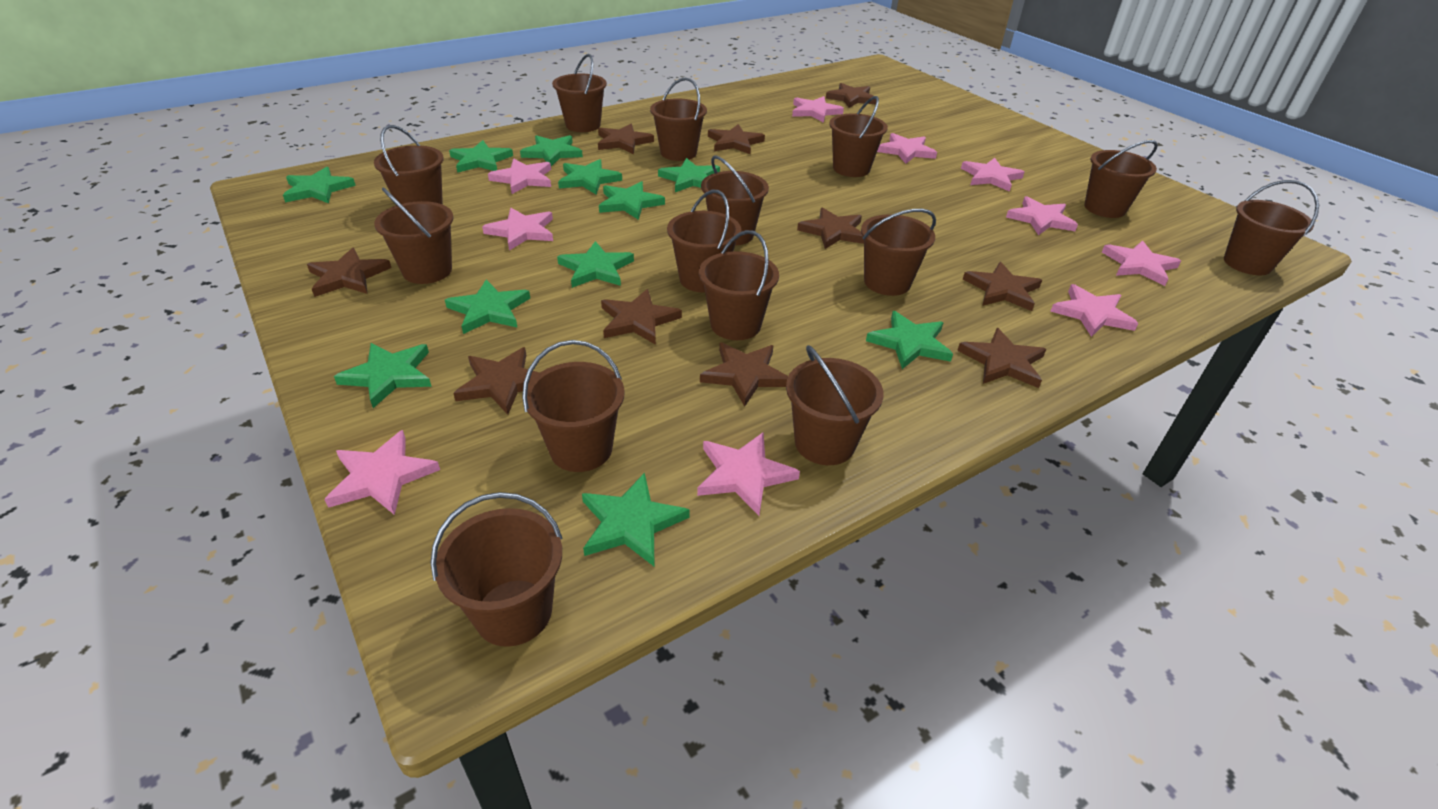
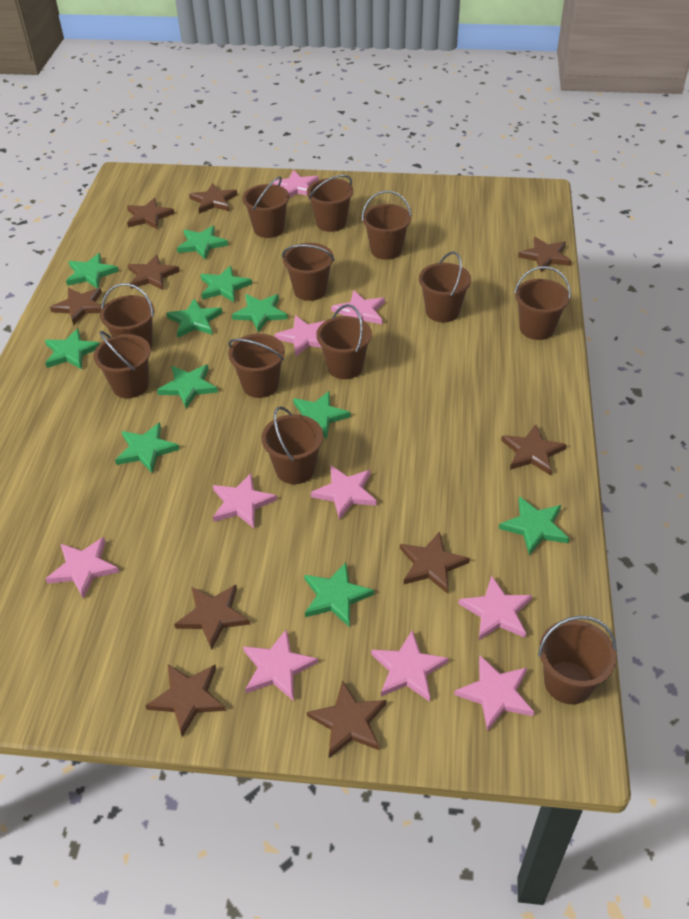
brown bucket: 14 -> 12

